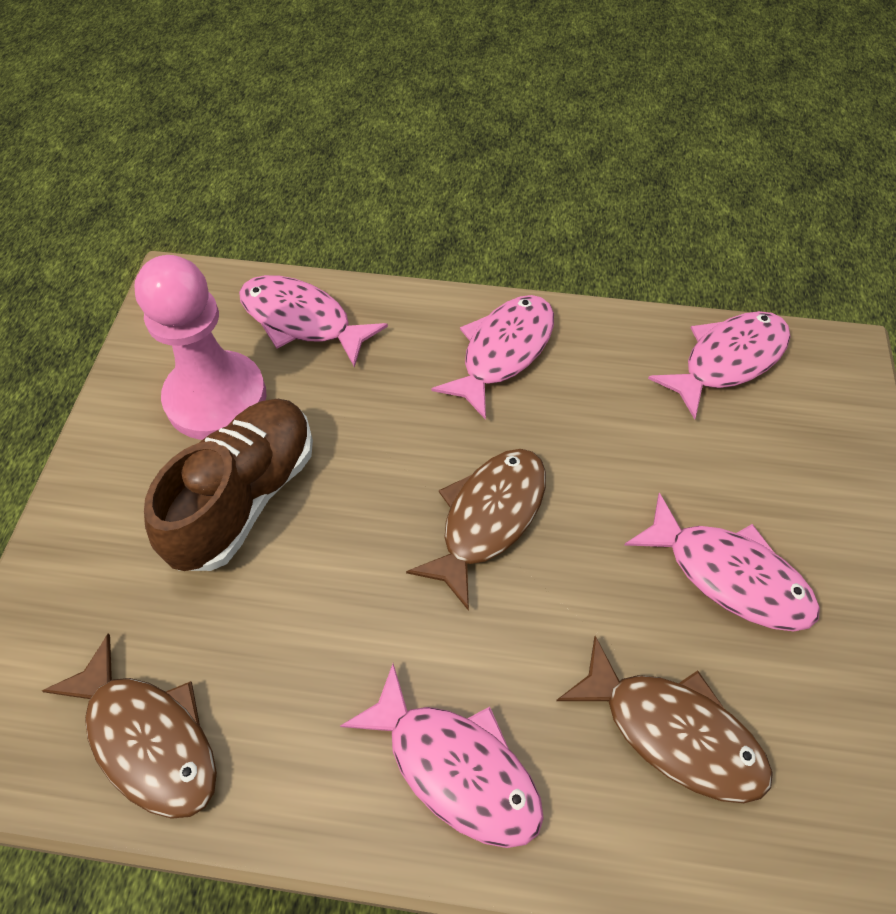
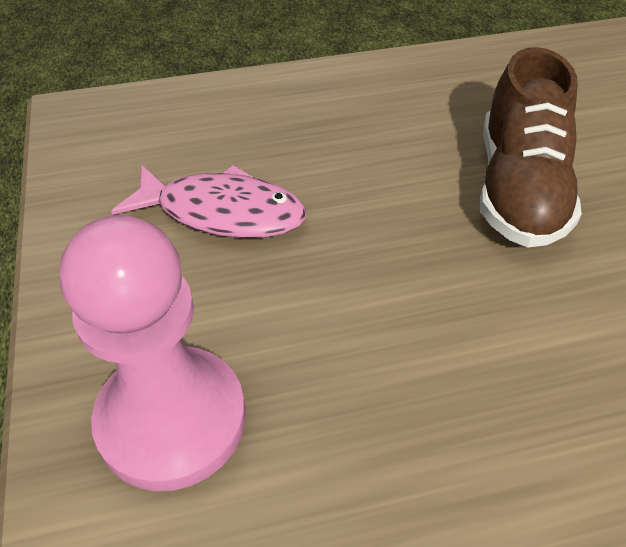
brown fish: 3 -> 0
pink fish: 5 -> 1

